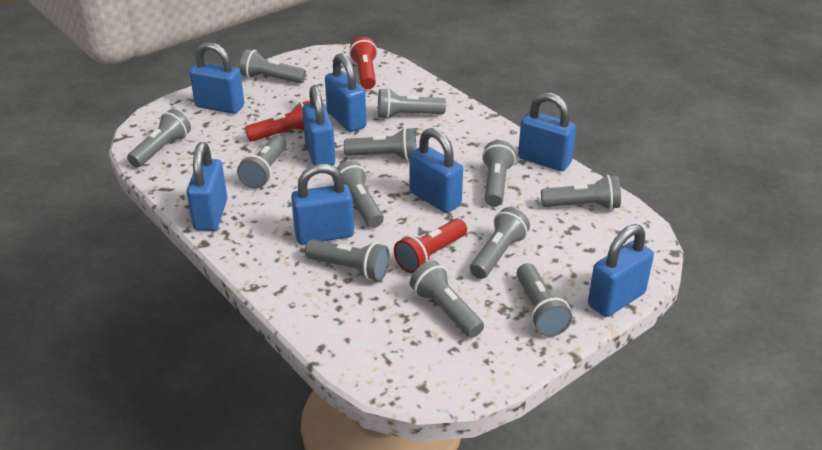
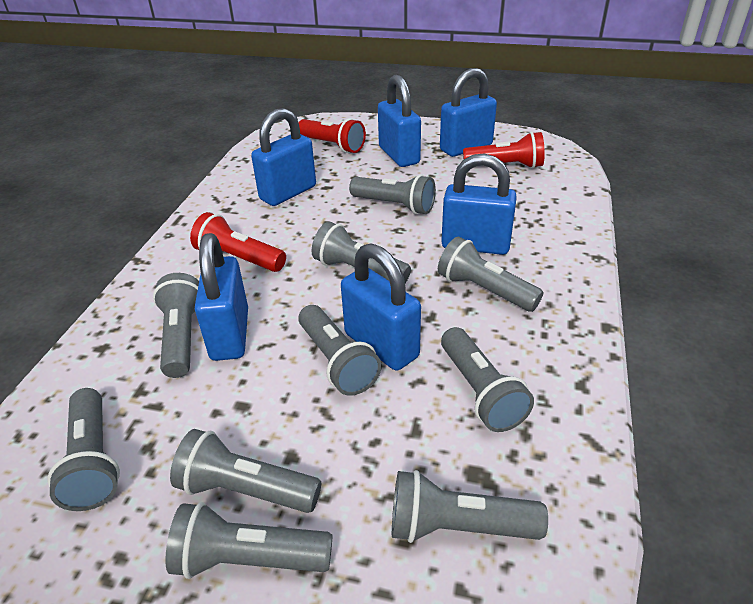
blue padlock: 8 -> 6
grey flashlight: 12 -> 10

